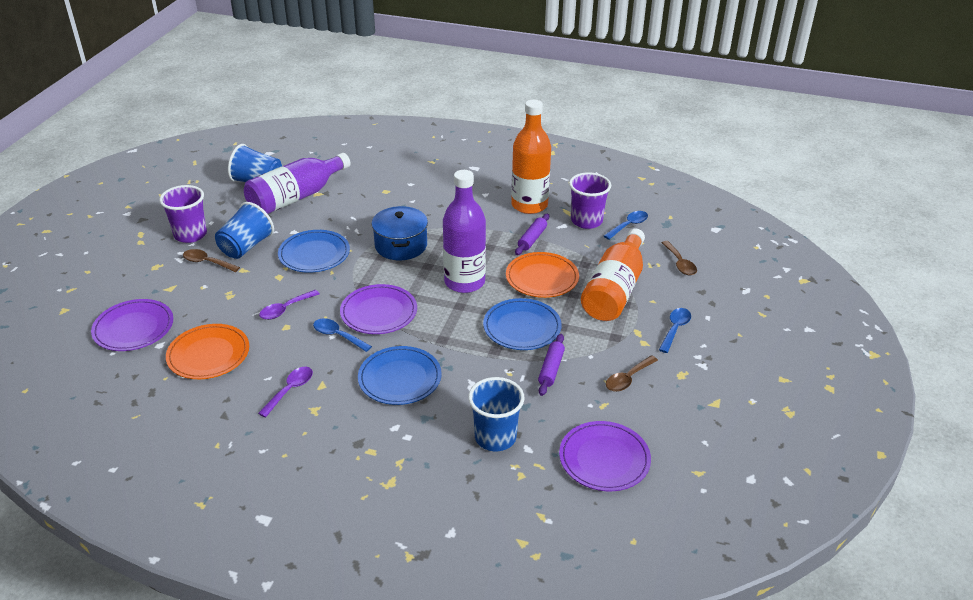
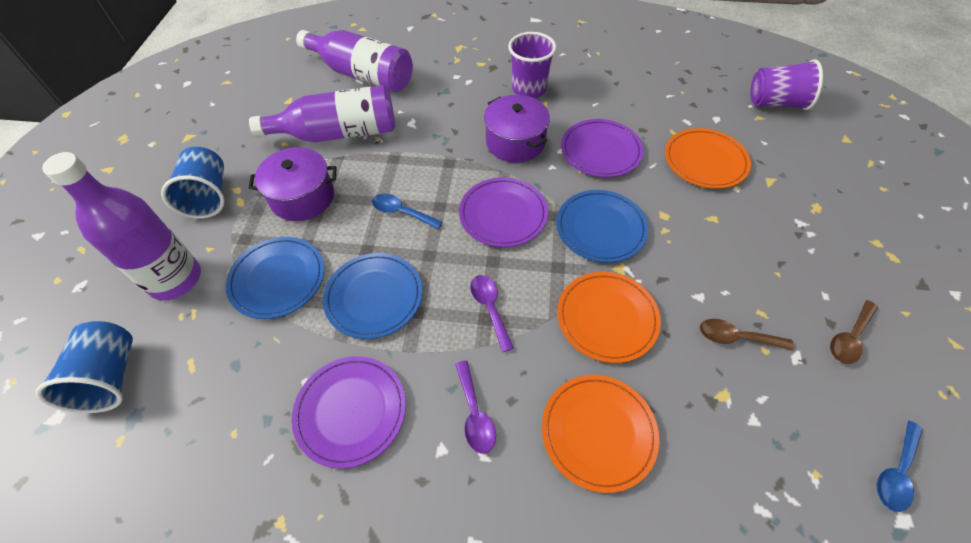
blue cup: 3 -> 2
blue pot: 1 -> 0
blue spoon: 3 -> 2
brown spoon: 3 -> 2
orange bottle: 2 -> 0
orange plate: 2 -> 3
purple bottle: 2 -> 3
purple pot: 0 -> 2
purple rolling pin: 2 -> 0

